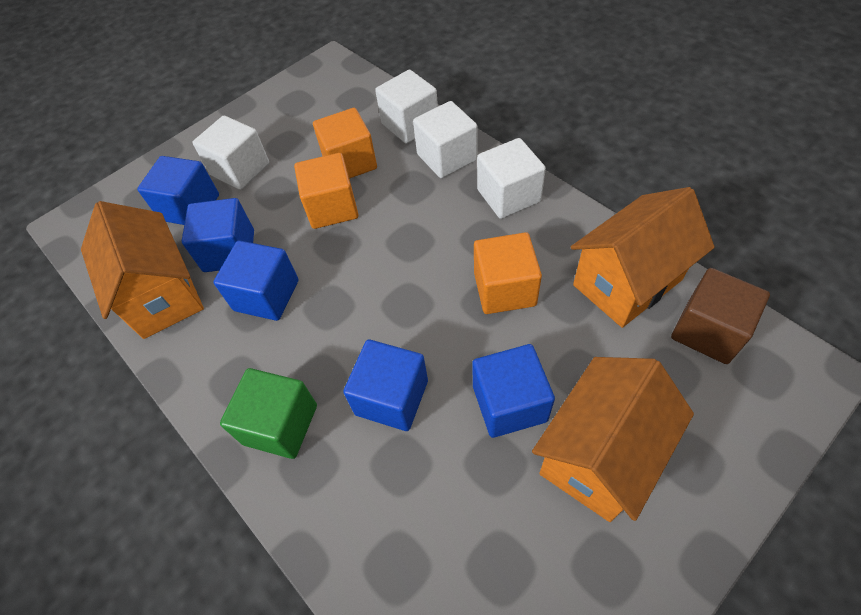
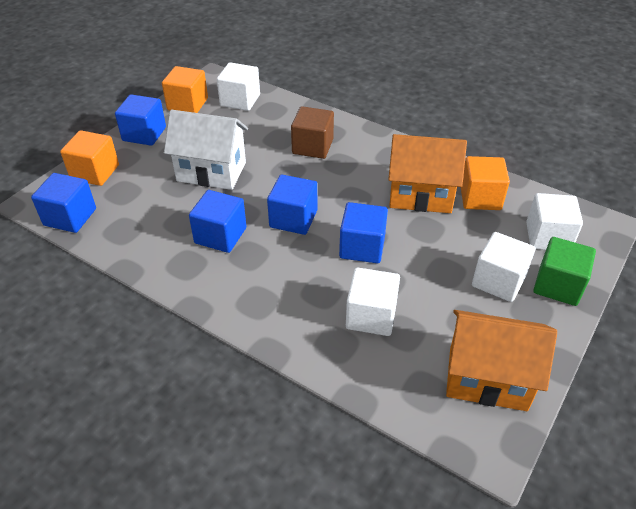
orange house: 3 -> 2
white house: 0 -> 1

